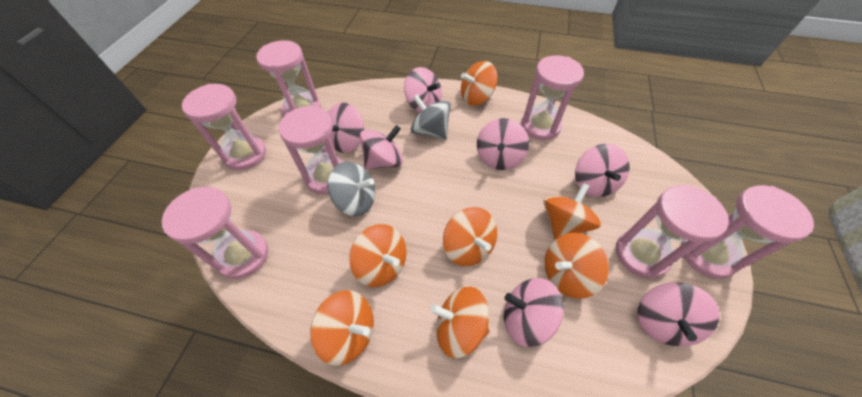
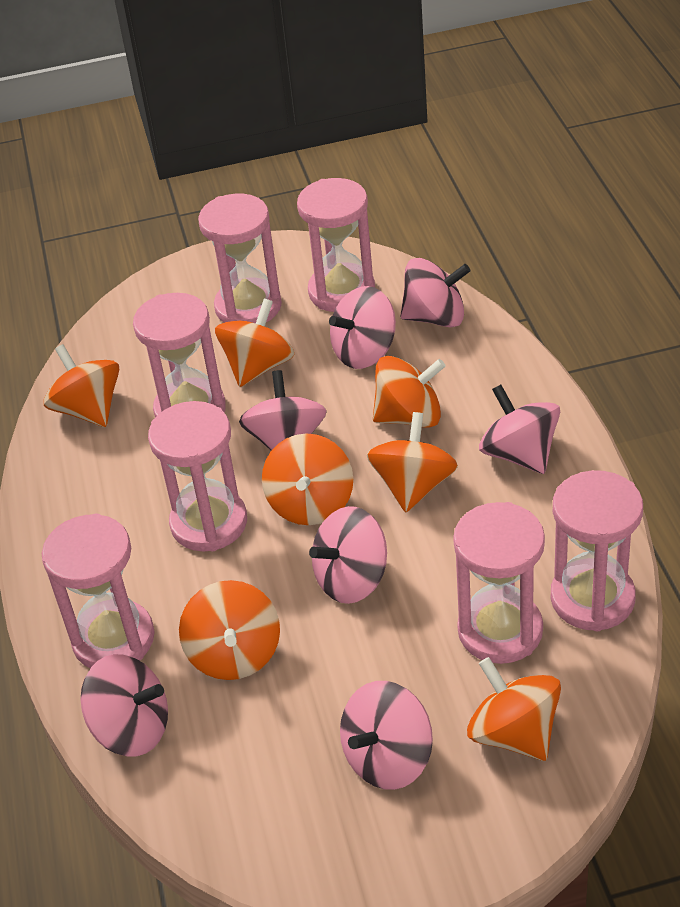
grey spinning top: 2 -> 0

